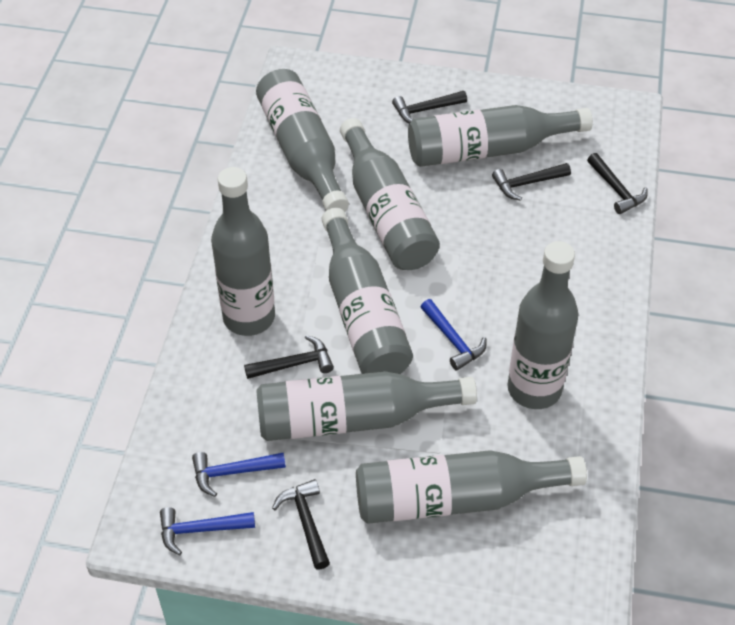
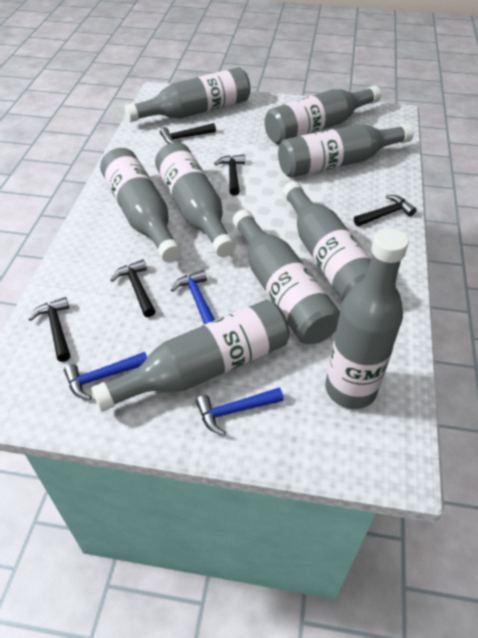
grey bottle: 8 -> 9

